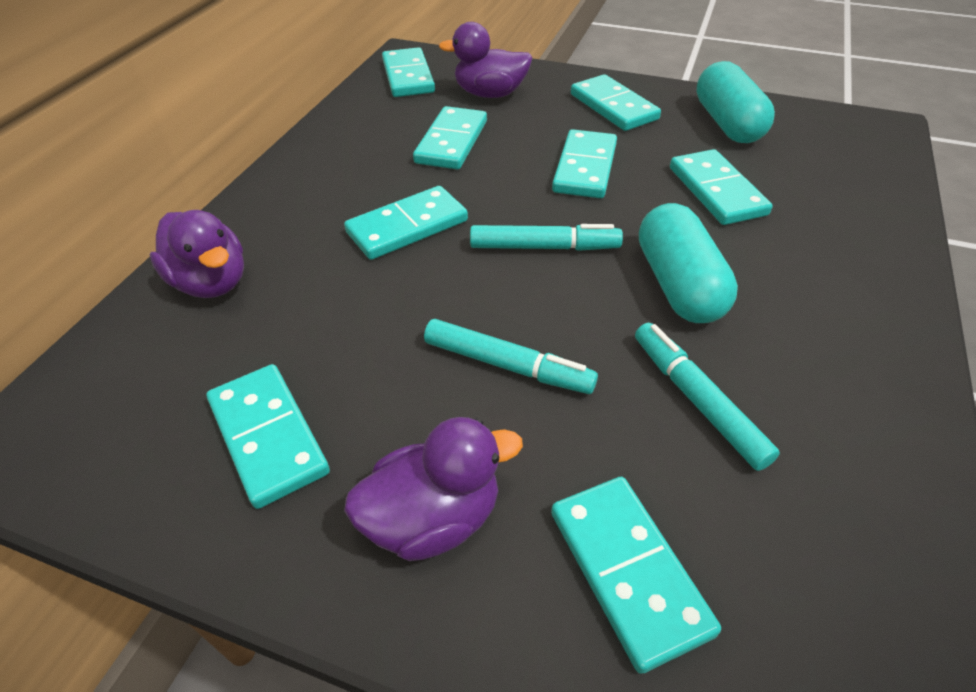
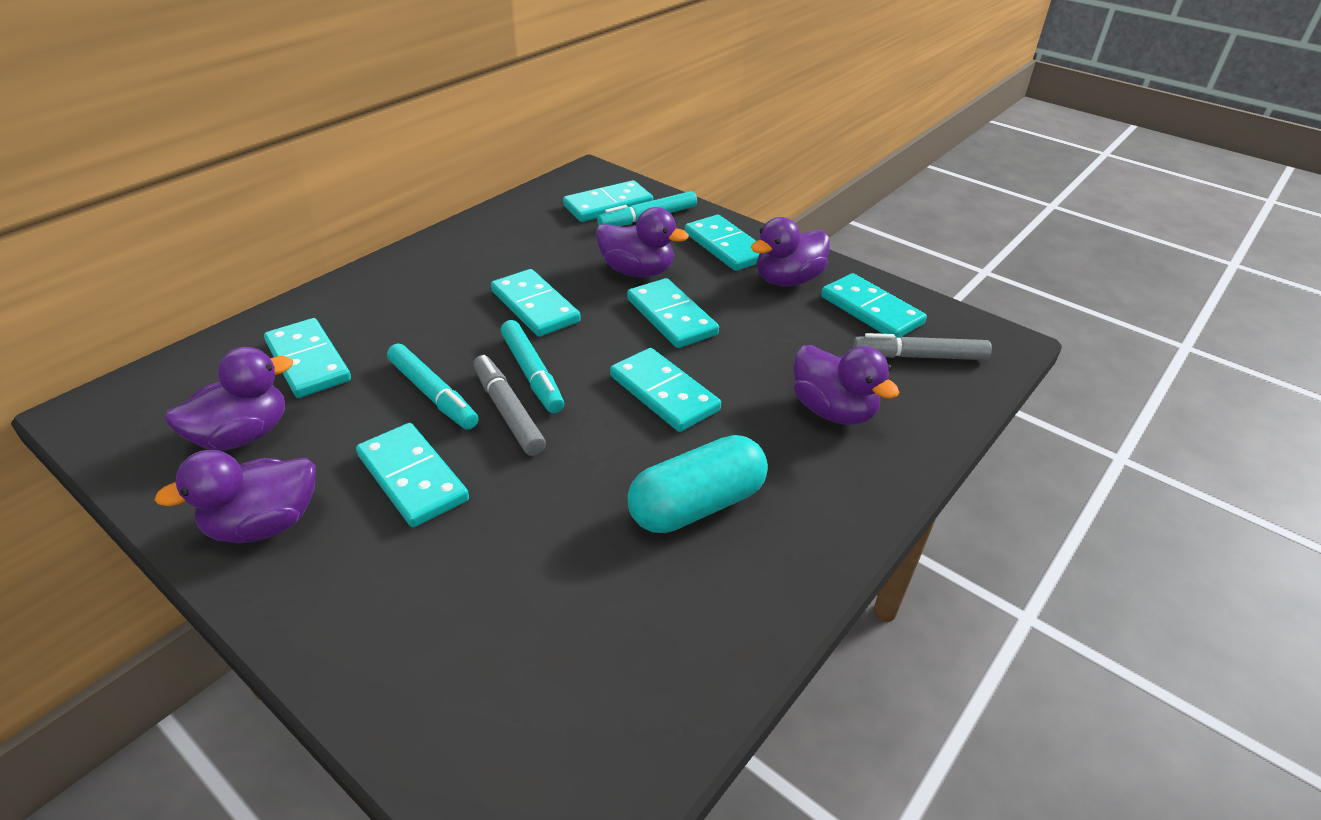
grey marker: 0 -> 2
purple duck: 3 -> 5
turquoise capsule: 2 -> 1

